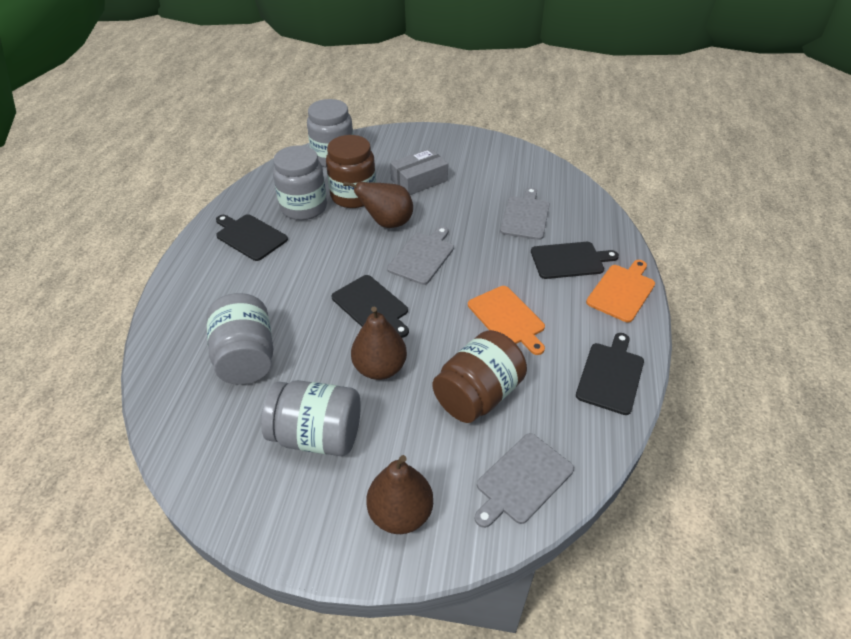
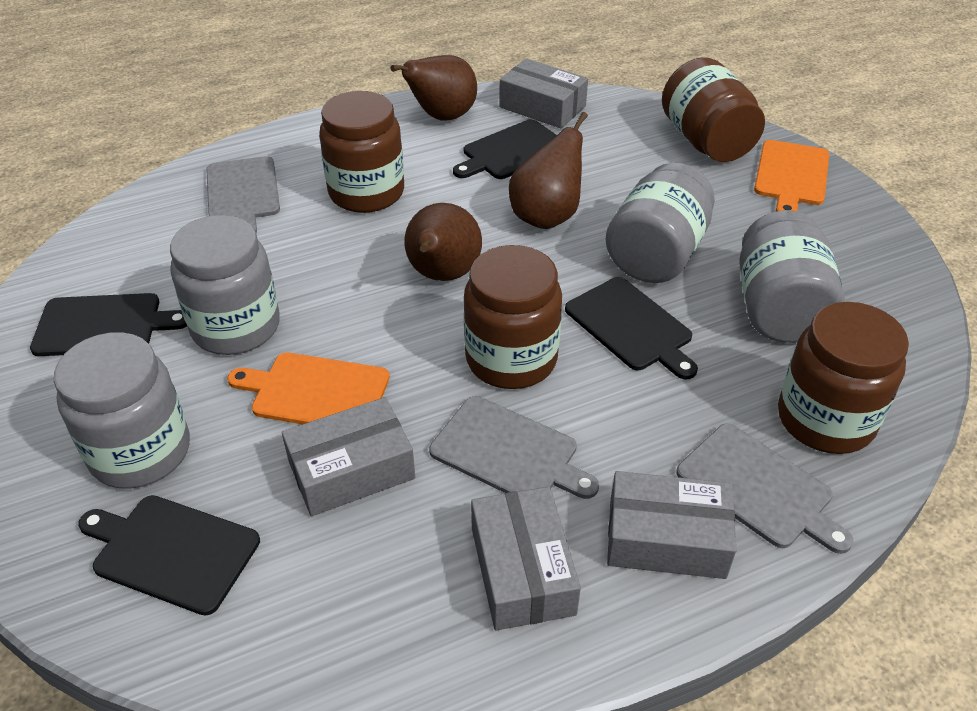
brown jar: 2 -> 4
grey box: 1 -> 4

